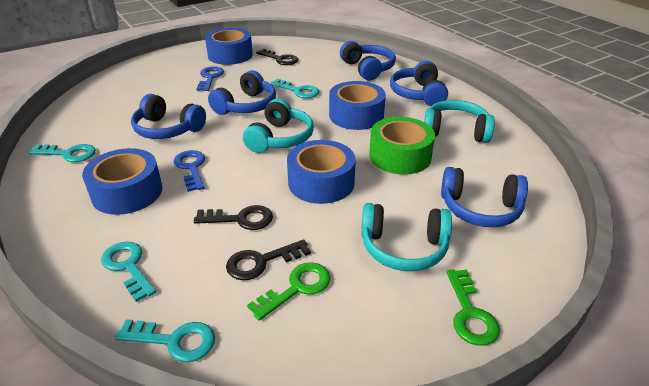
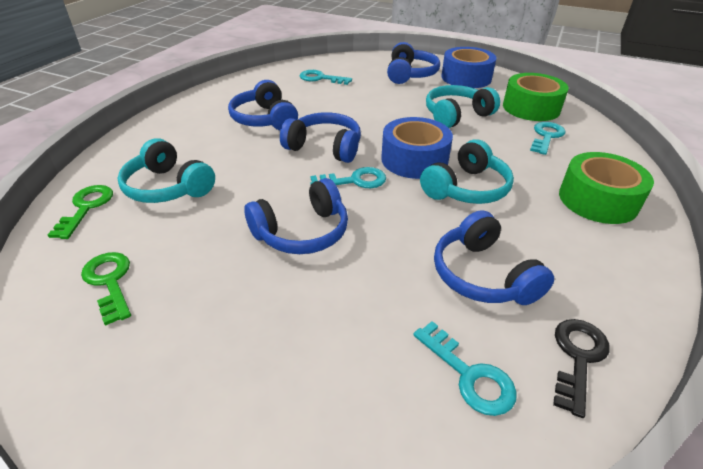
black key: 3 -> 1
blue key: 2 -> 0
blue tape: 4 -> 2
green tape: 1 -> 2

